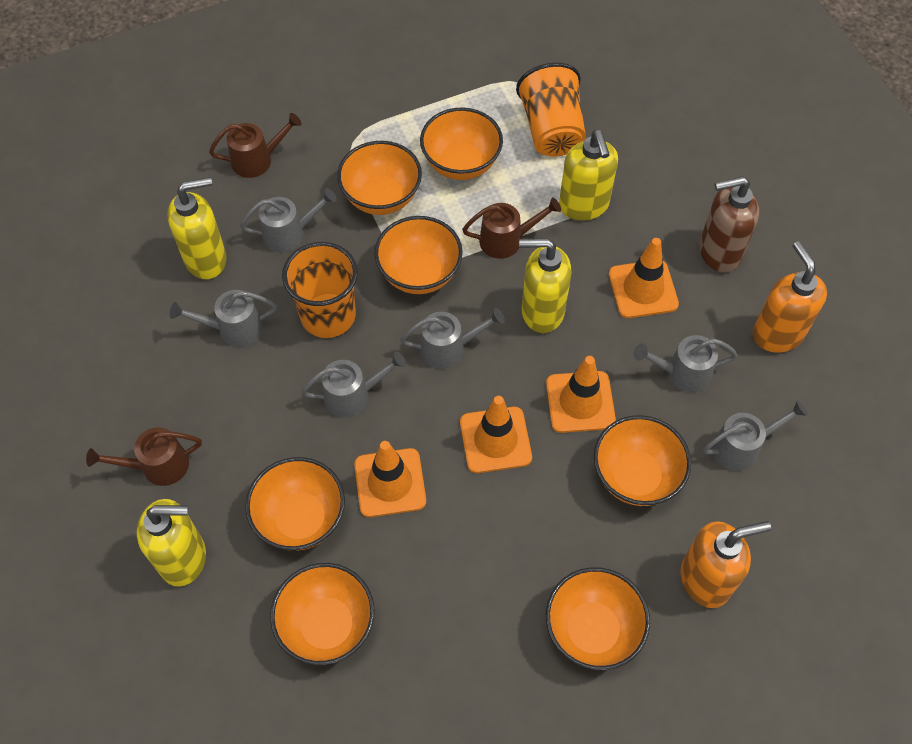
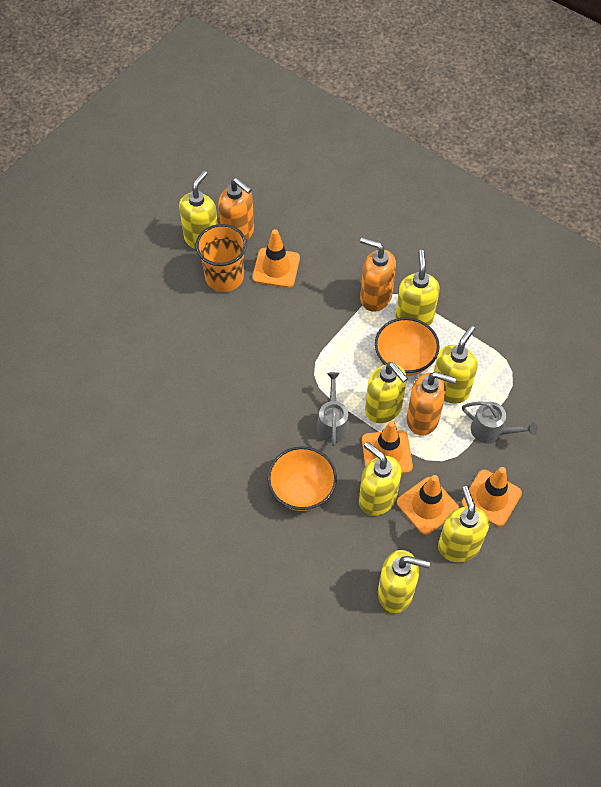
brown soap dispenser: 1 -> 0
brown watering can: 3 -> 0
grey watering can: 6 -> 2
orange bowl: 7 -> 2
orange cup: 2 -> 1
orange soap dispenser: 2 -> 3
yellow soap dispenser: 4 -> 7

